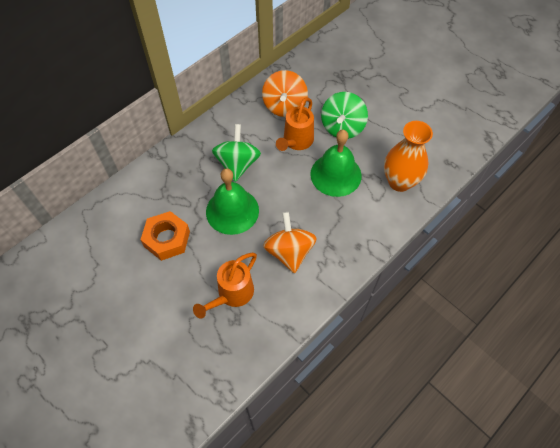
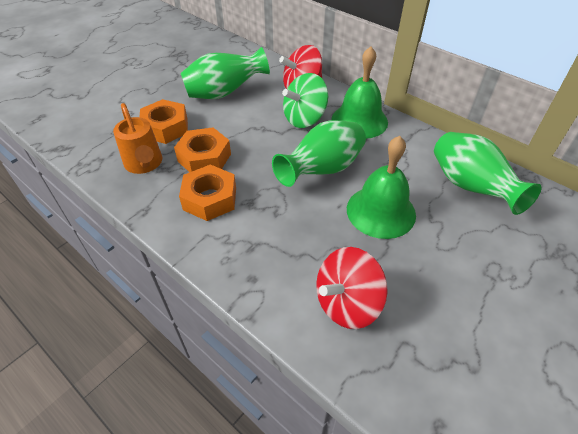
green spinning top: 2 -> 1
green vase: 0 -> 3
orange nut: 1 -> 3
orange spinning top: 2 -> 0
orange vase: 1 -> 0
orange watering can: 2 -> 1
red spinning top: 0 -> 2

